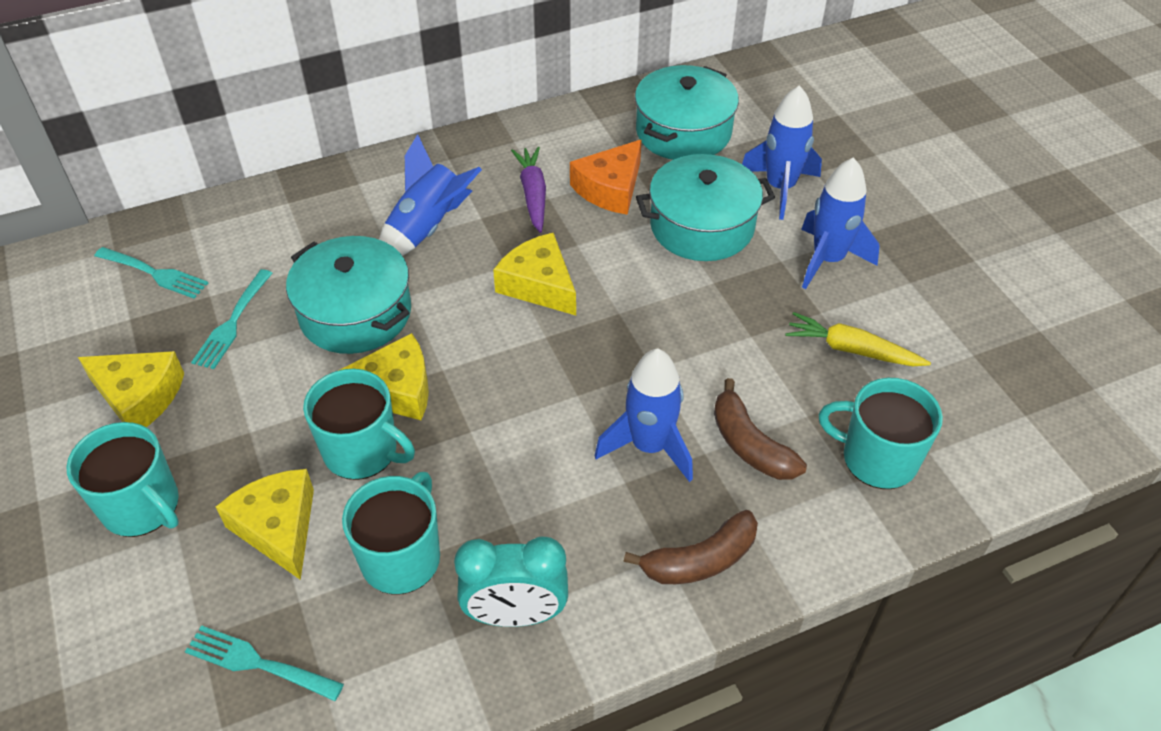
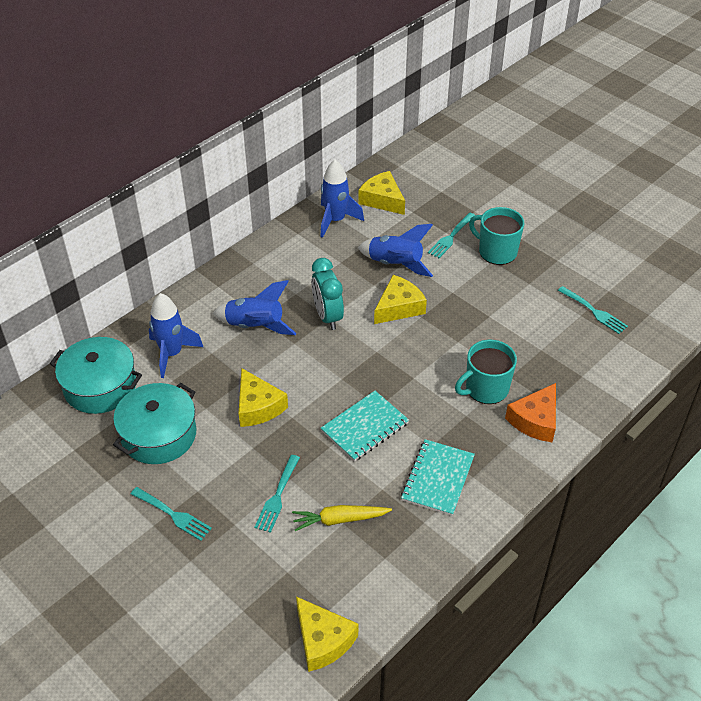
brown banana: 2 -> 0
purple carrot: 1 -> 0
turquoise fork: 3 -> 4
turquoise mug: 4 -> 2
turquoise notebook: 0 -> 2
turquoise pot: 3 -> 2

